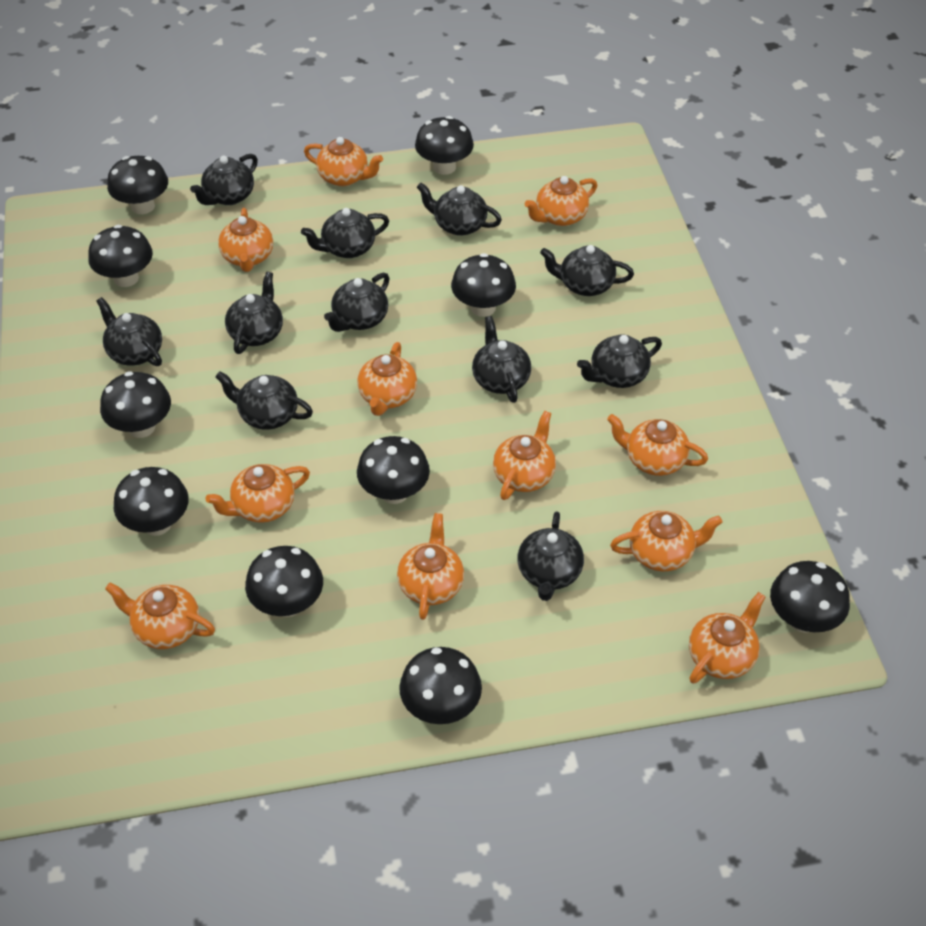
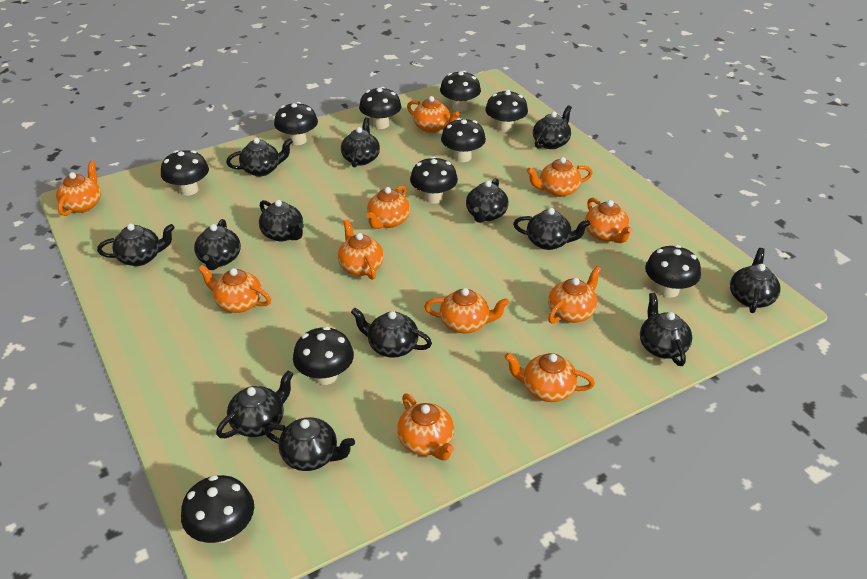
black teapot: 11 -> 13

